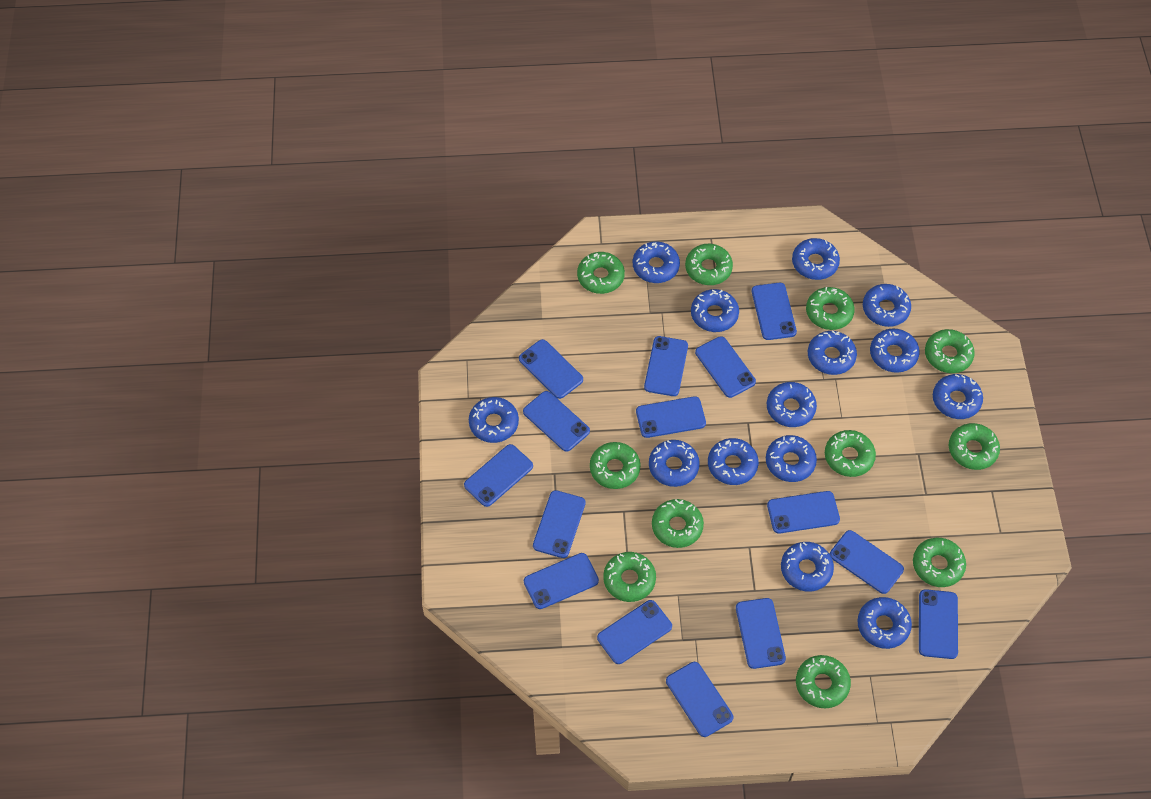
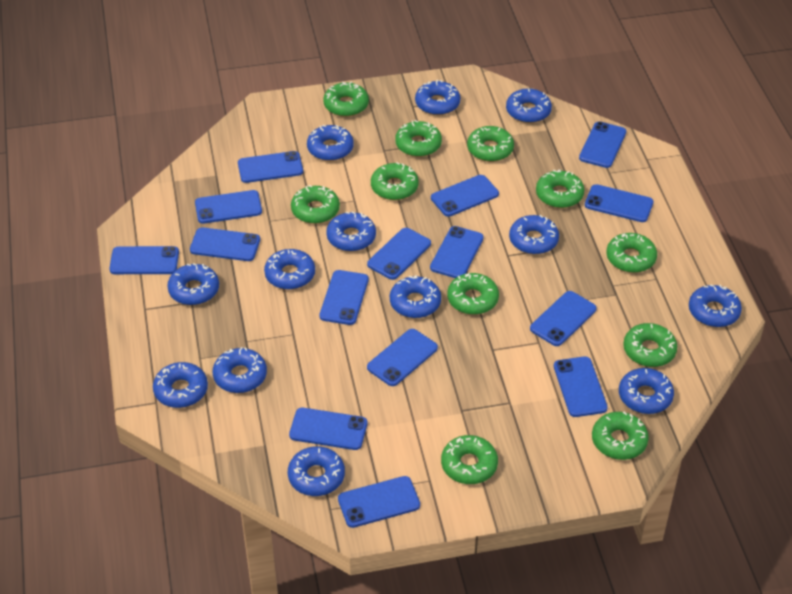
blue donut: 14 -> 13

